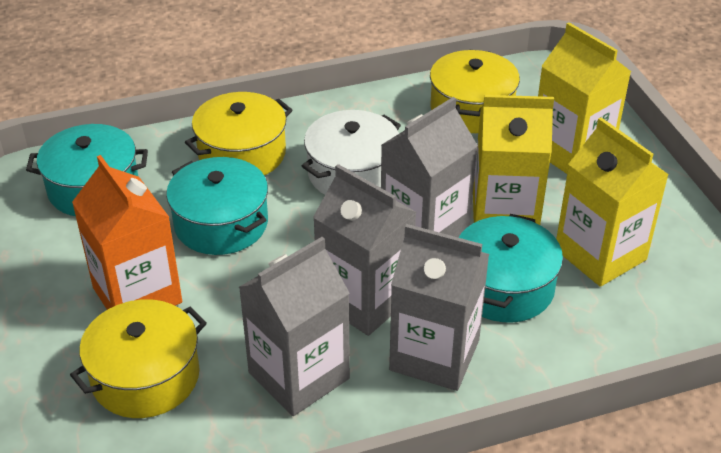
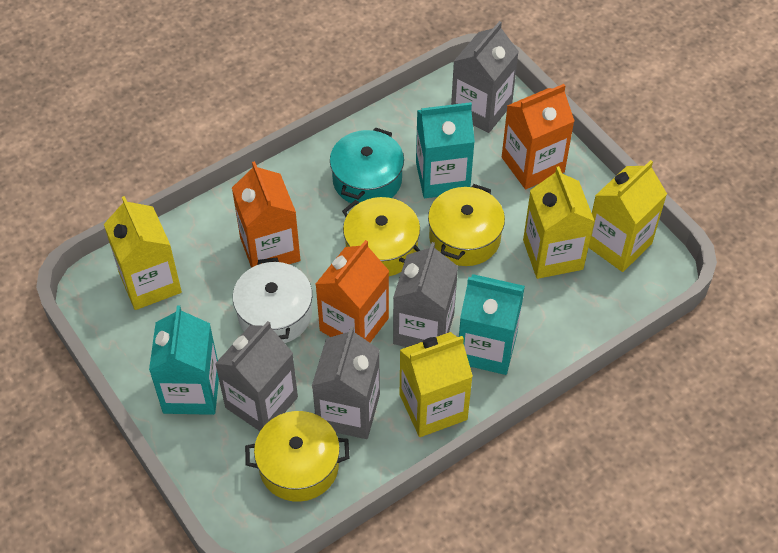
orange carton: 1 -> 3
turquoise carton: 0 -> 3
turquoise pot: 3 -> 1
yellow carton: 3 -> 4

